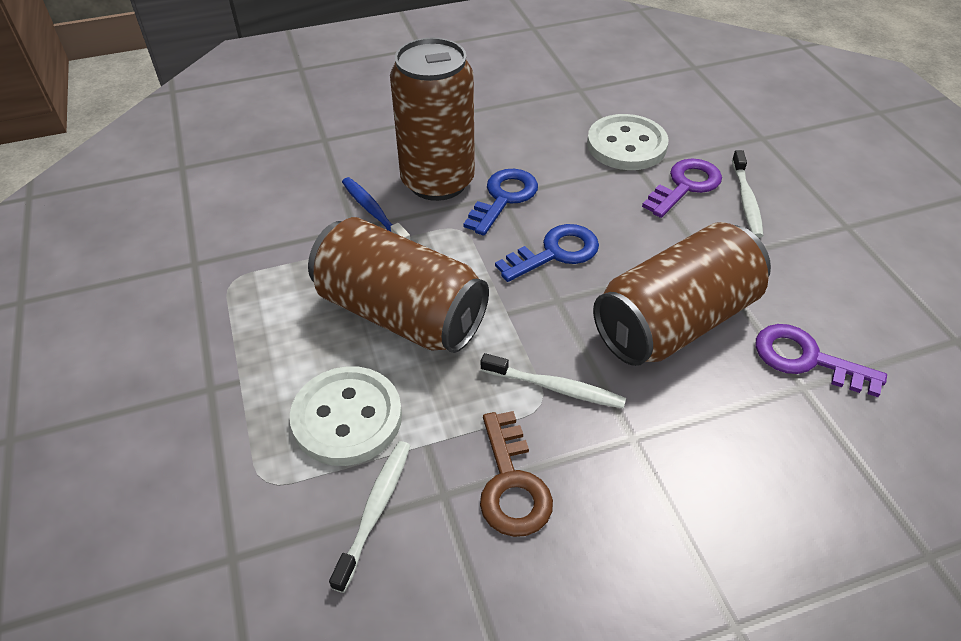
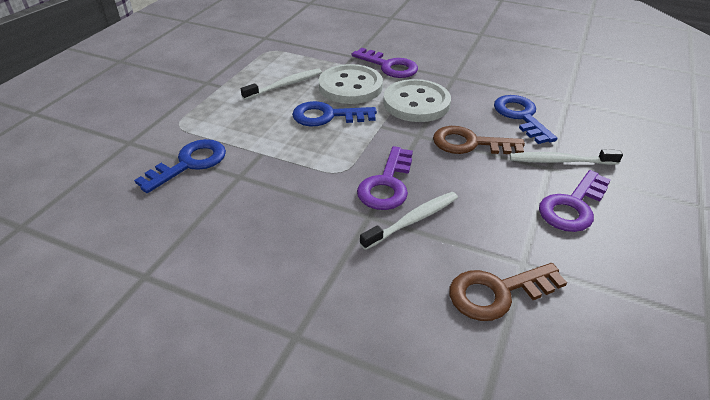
blue key: 2 -> 3
blue toothbrush: 1 -> 0
brown can: 3 -> 0
brown key: 1 -> 2
purple key: 2 -> 3

